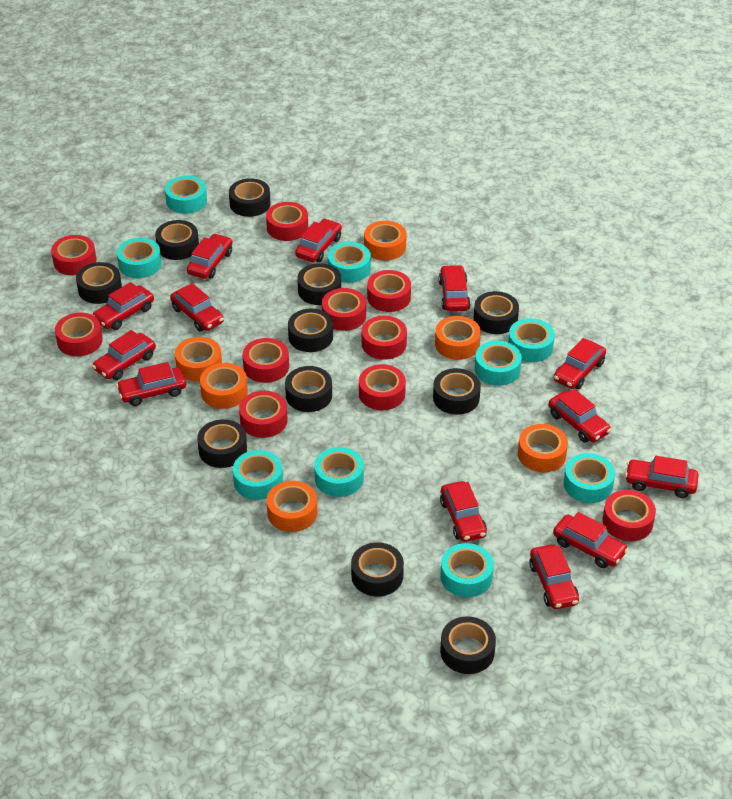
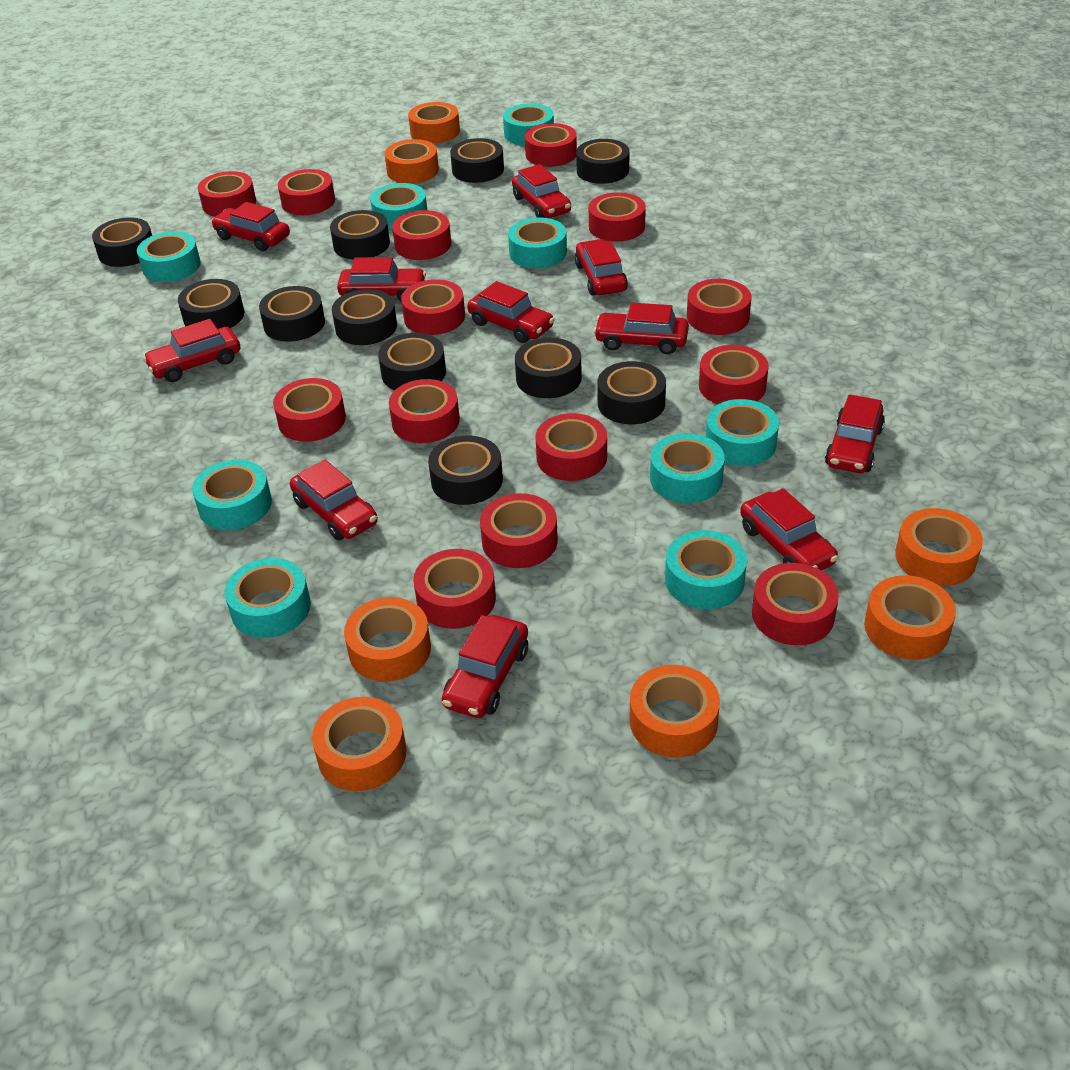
orange tape: 6 -> 7
red car: 13 -> 11
red tape: 10 -> 14

